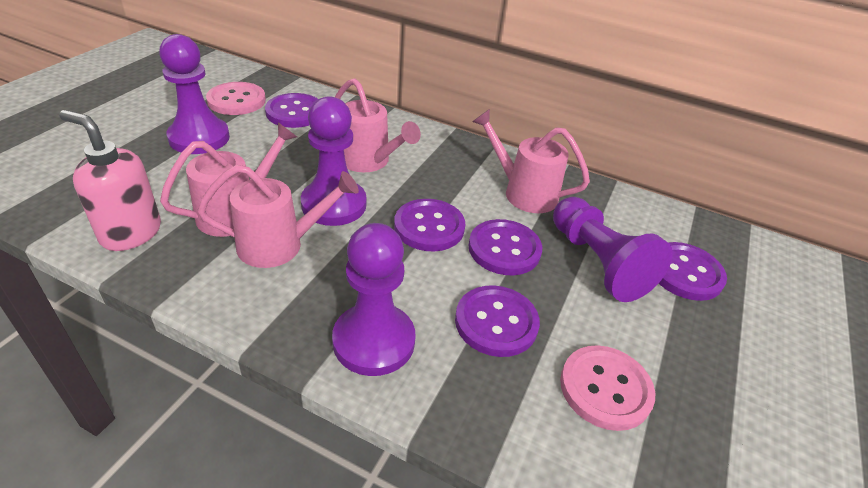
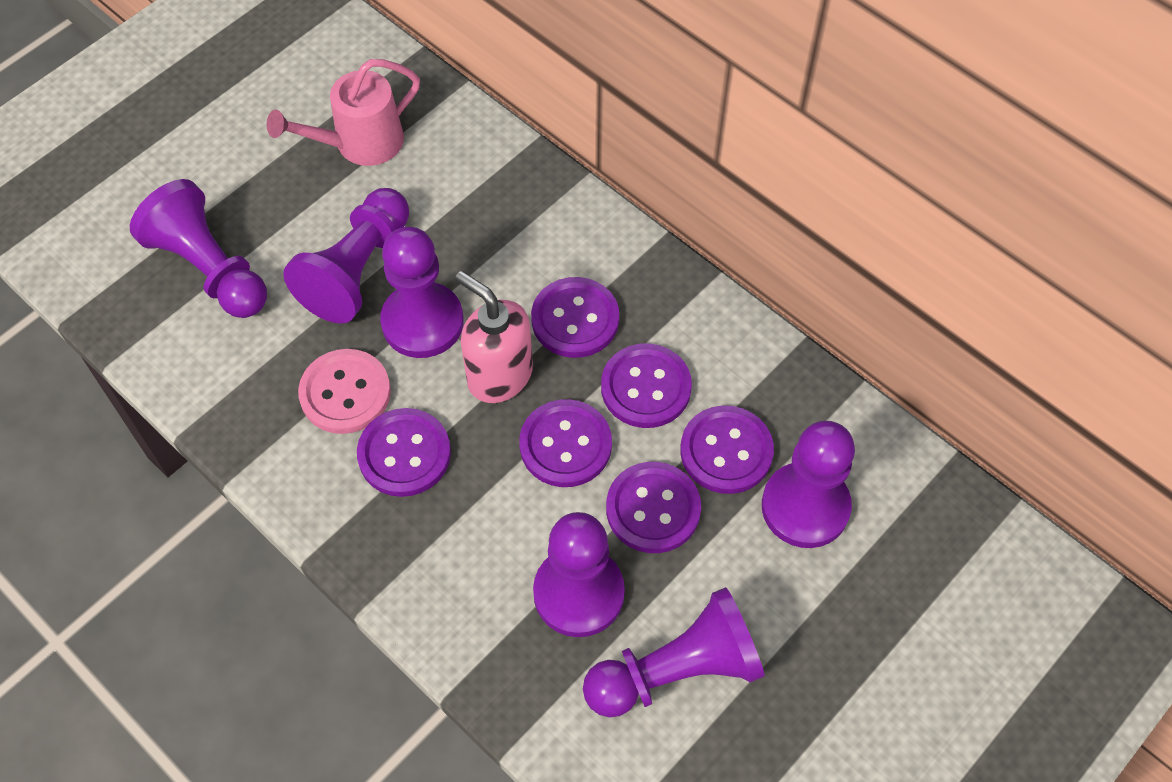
pink button: 2 -> 1
pink watering can: 4 -> 1
purple button: 5 -> 6
purple pawn: 4 -> 6

